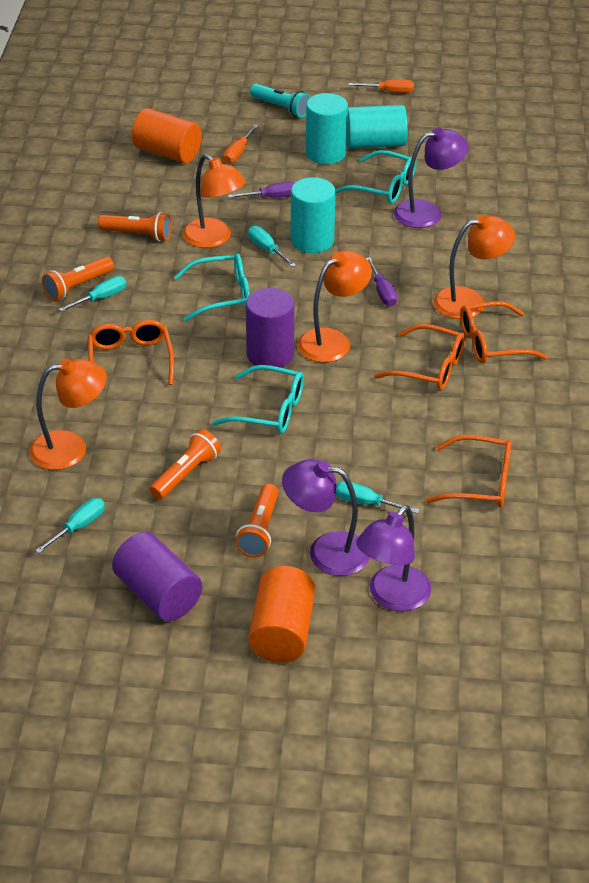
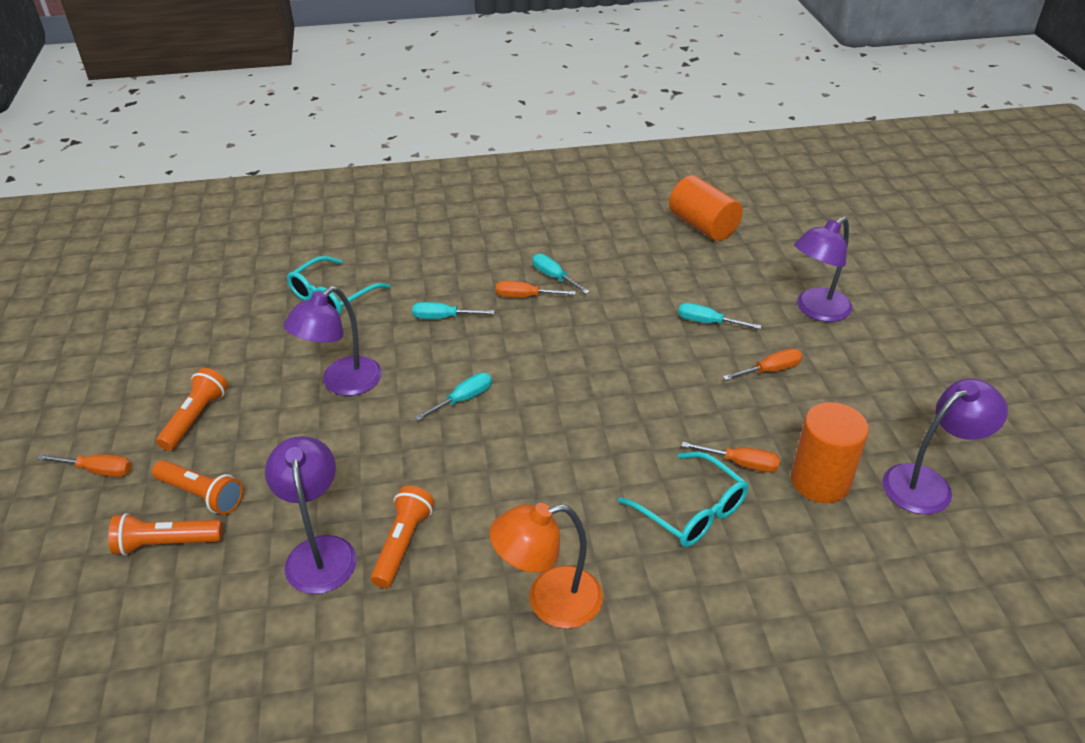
orange glasses: 4 -> 0
orange lamp: 4 -> 1
orange screwdriver: 2 -> 4
purple cylinder: 2 -> 0
purple lamp: 3 -> 4
purple screwdriver: 2 -> 0
turquoise cylinder: 3 -> 0
turquoise flashlight: 1 -> 0
turquoise glasses: 3 -> 2

